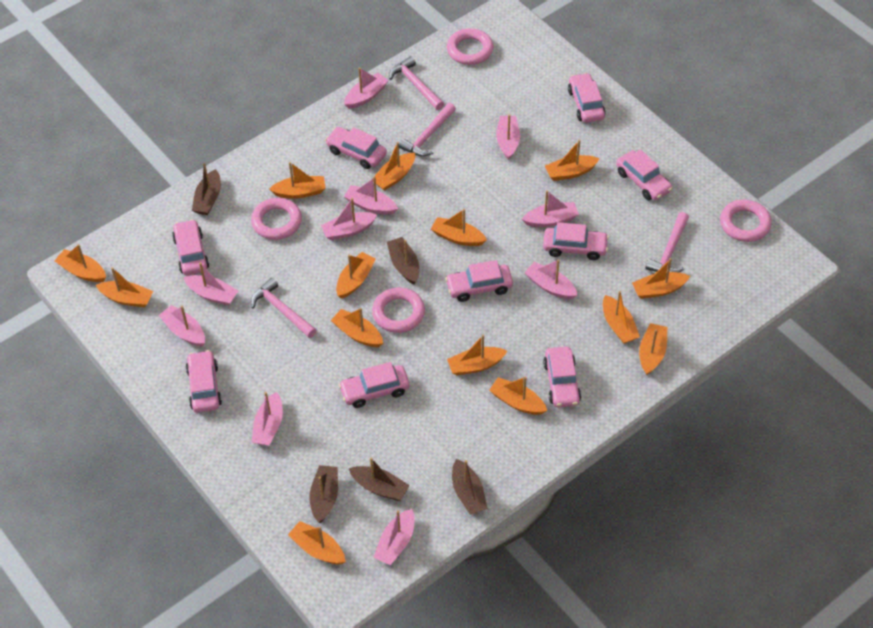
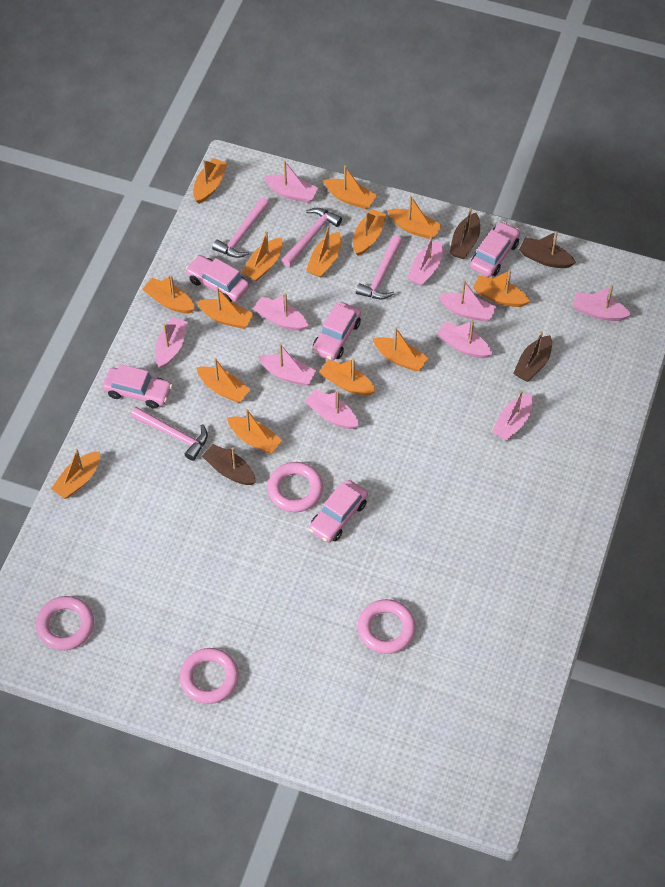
brown boat: 5 -> 4
pink car: 9 -> 5

